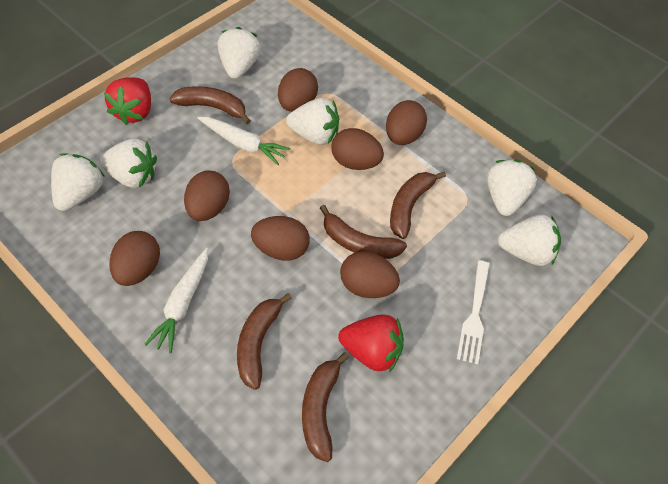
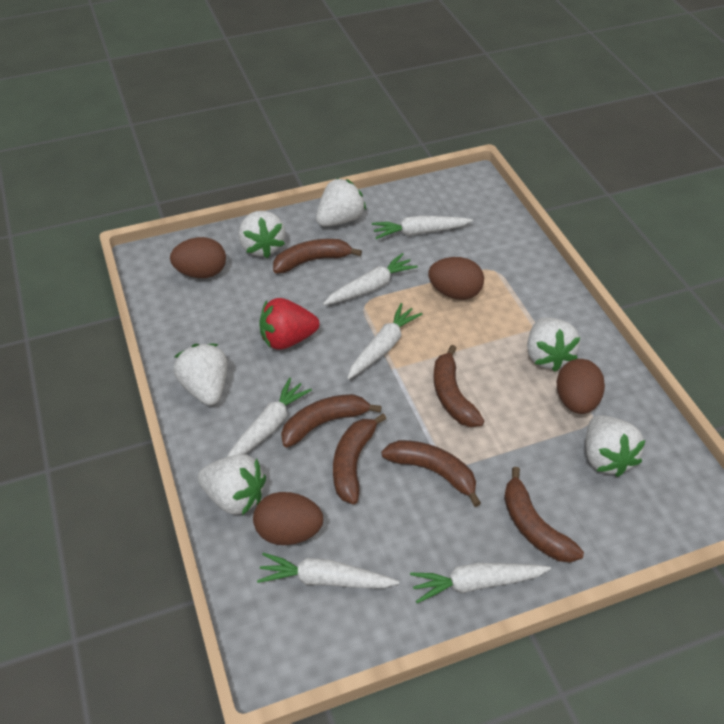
brown banana: 5 -> 6
brown egg: 7 -> 4
red strawberry: 2 -> 1
white carrot: 2 -> 6
white fork: 1 -> 0

